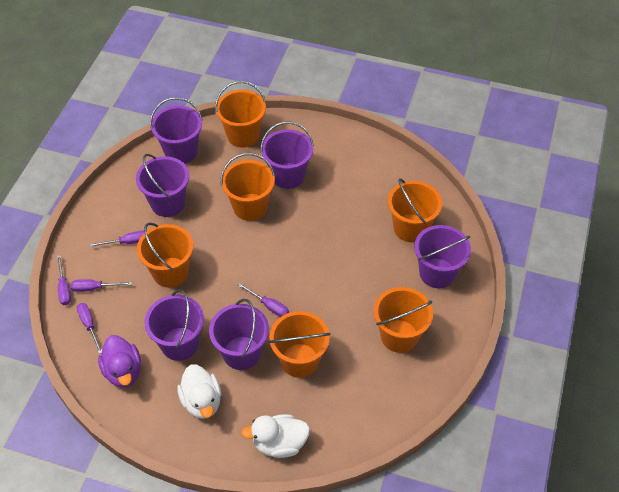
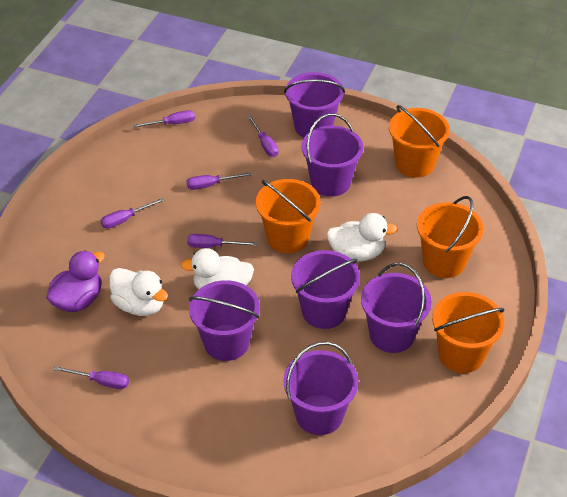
orange bucket: 6 -> 4
purple screwdriver: 5 -> 6
white duck: 2 -> 3

